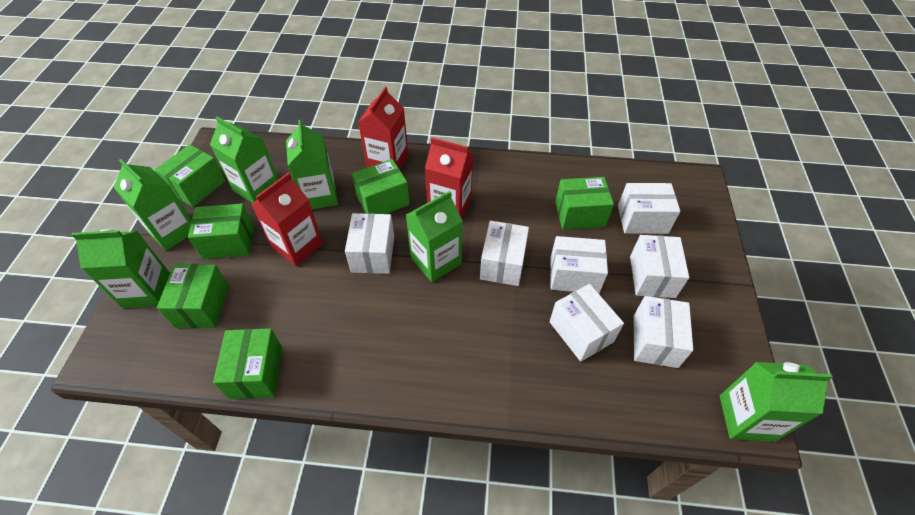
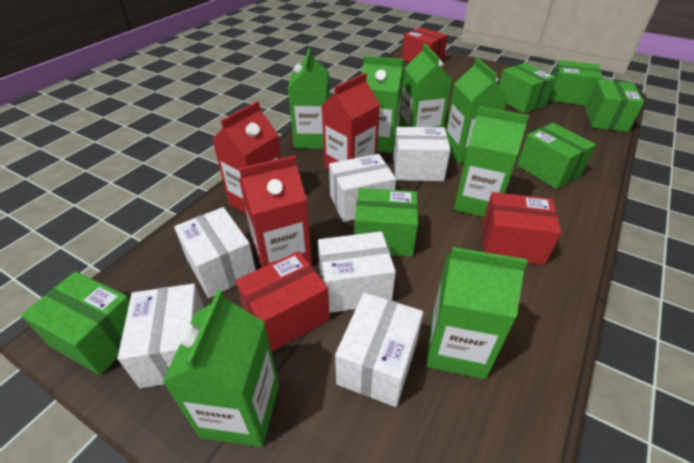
green carton: 6 -> 7
red box: 0 -> 3
white box: 7 -> 6

